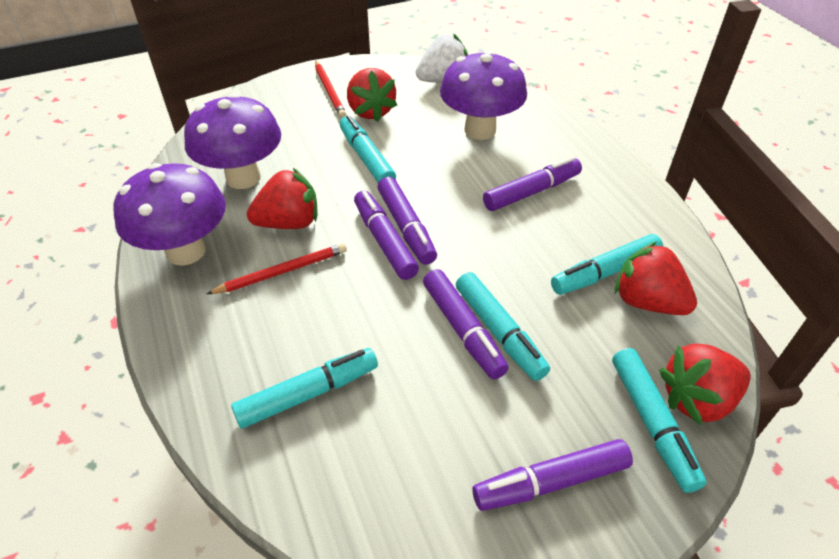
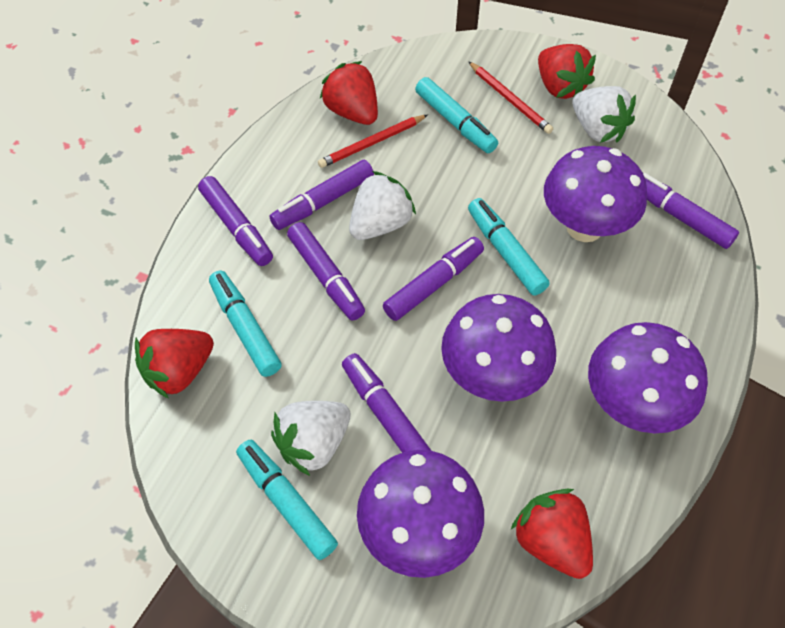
purple marker: 5 -> 6
purple mushroom: 3 -> 4
turquoise marker: 5 -> 4
white strawberry: 1 -> 3

